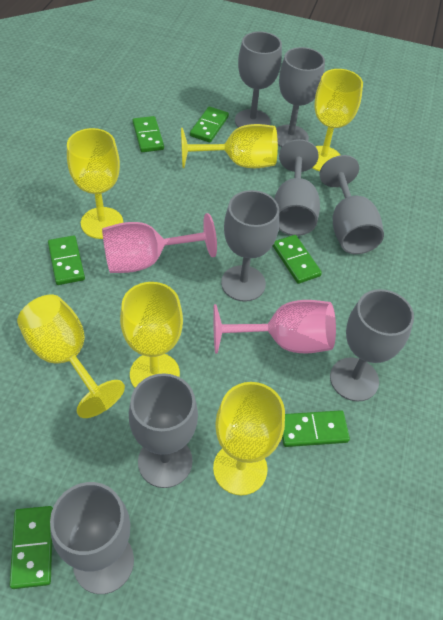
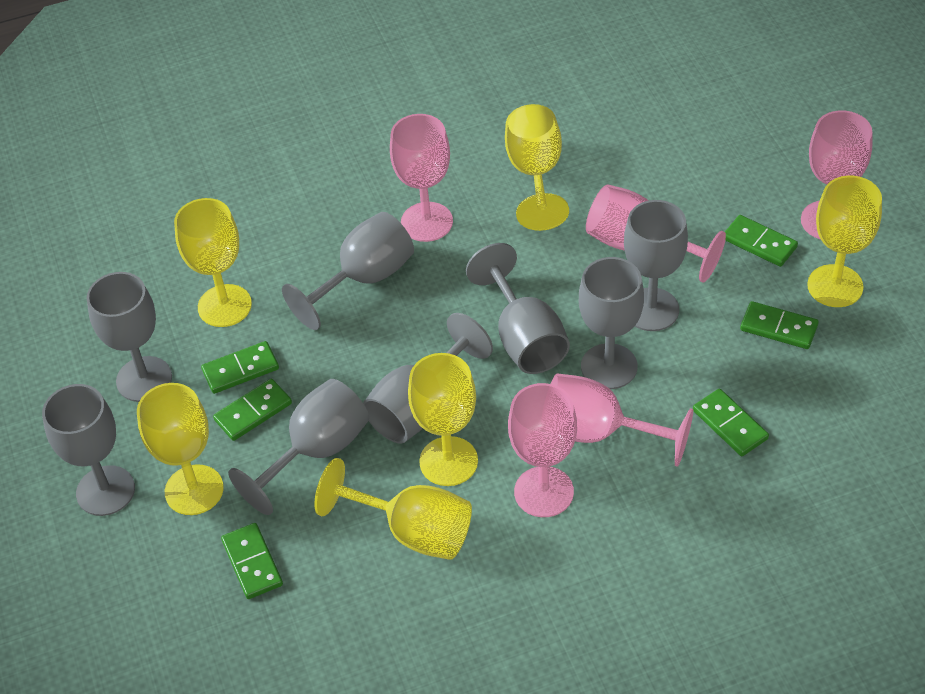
pink goblet: 2 -> 5

